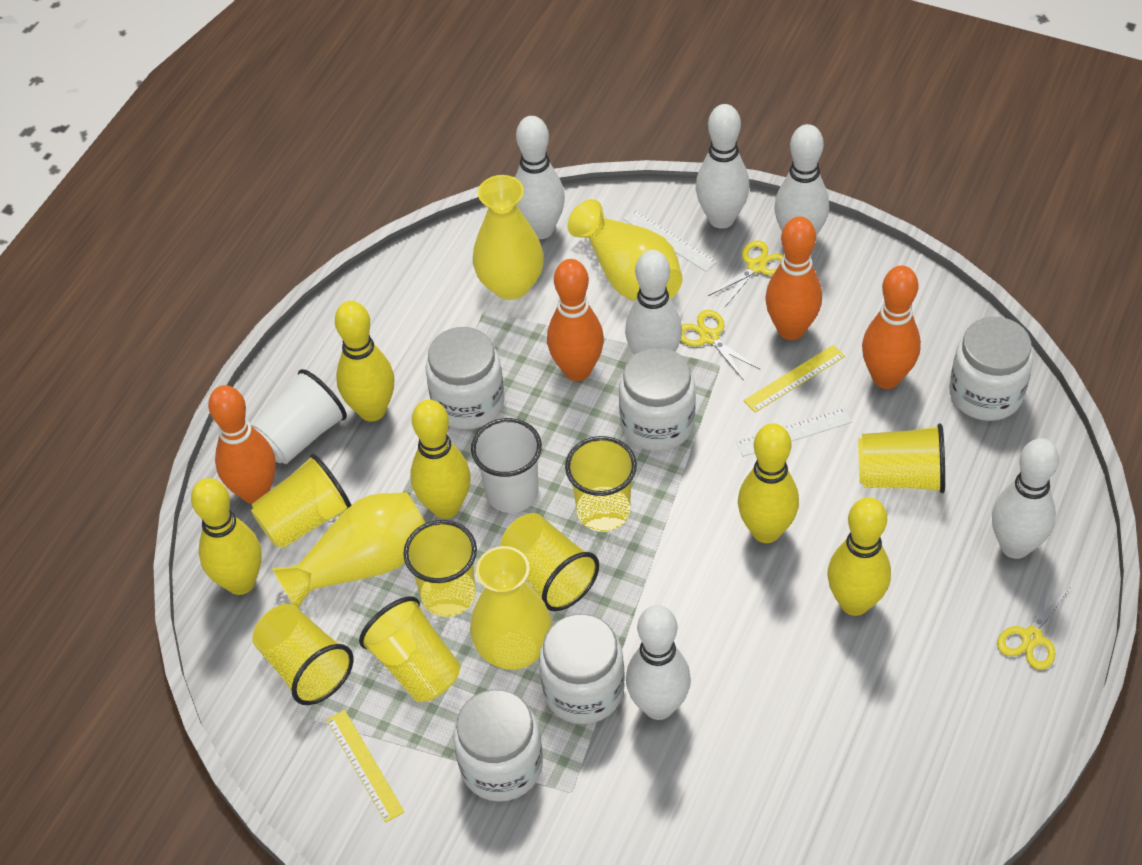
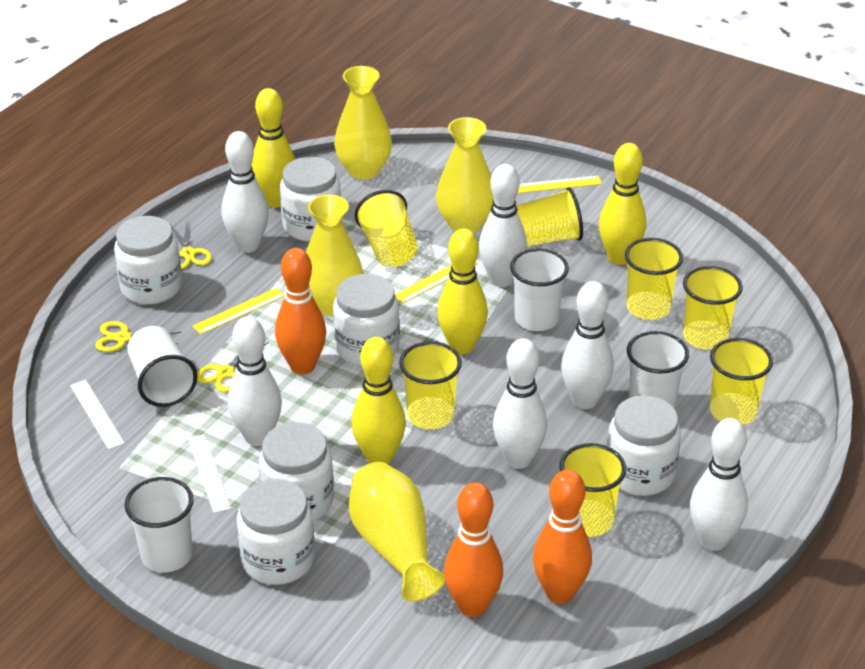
orange bowling pin: 4 -> 3
white cup: 2 -> 4
white jar: 5 -> 6
yellow bowling pin: 5 -> 4
yellow ruler: 2 -> 3

